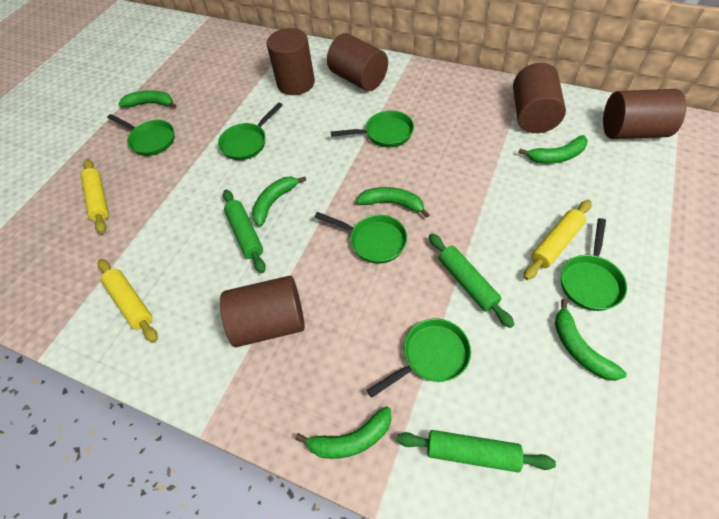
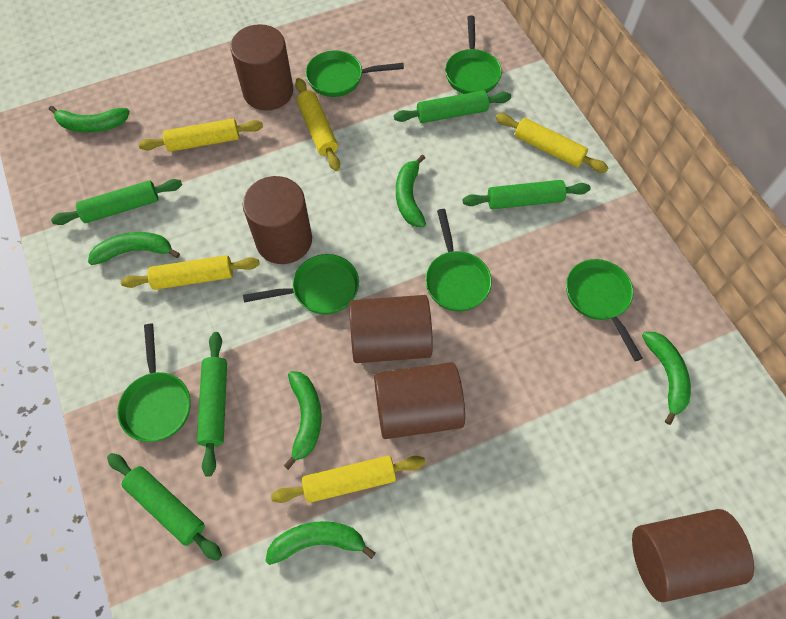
green rolling pin: 3 -> 5
yellow rolling pin: 3 -> 5

